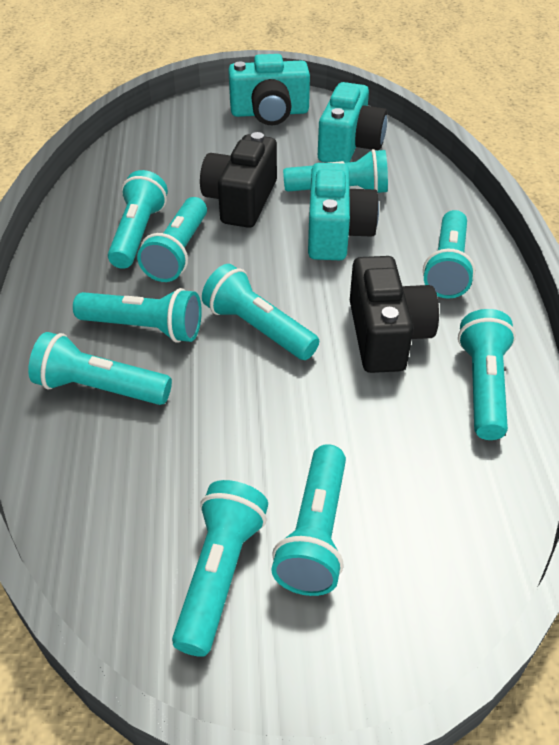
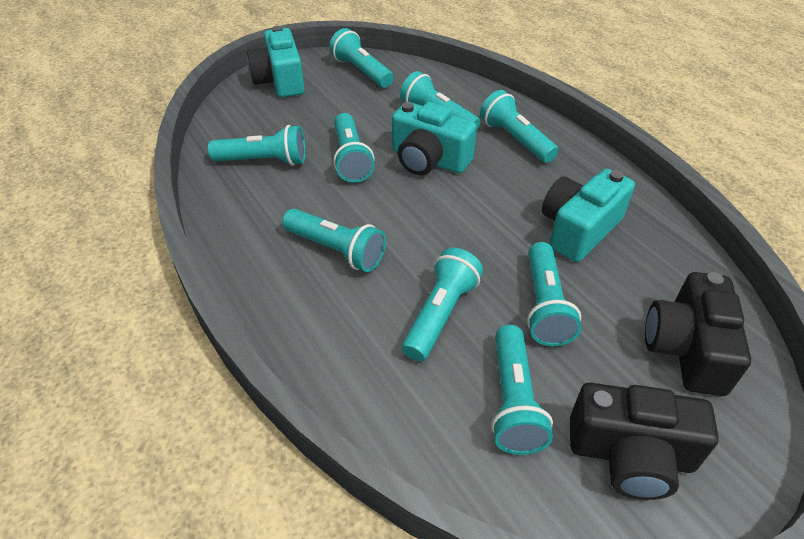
turquoise flashlight: 10 -> 9

